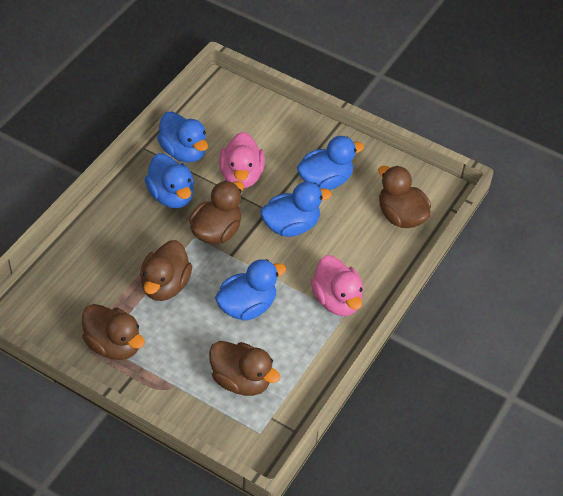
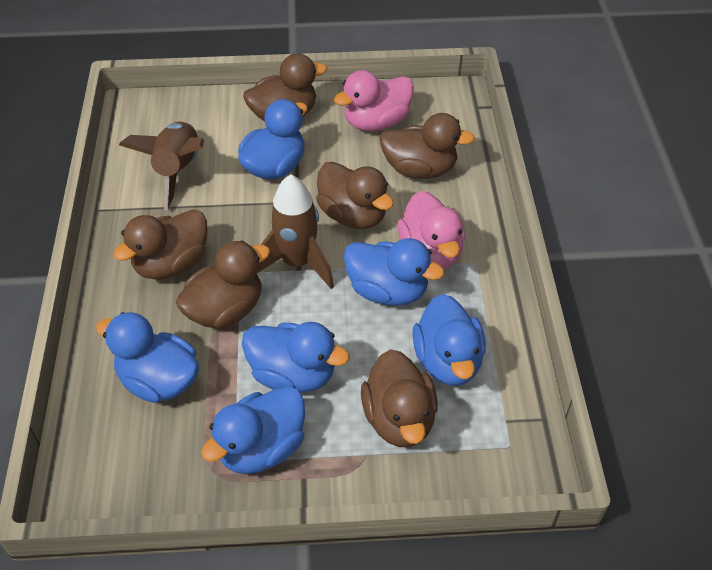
blue duck: 5 -> 6
brown duck: 5 -> 6
brown rocket: 0 -> 2

